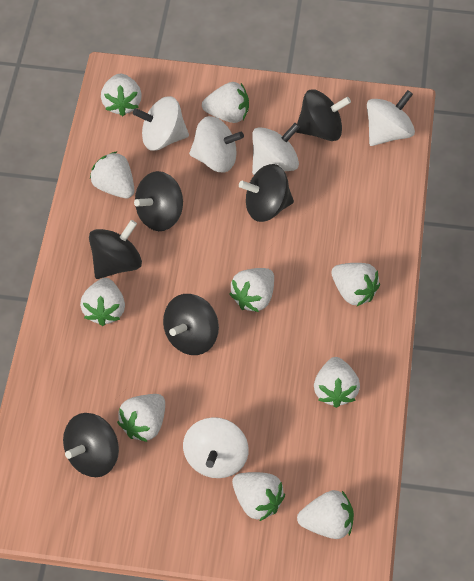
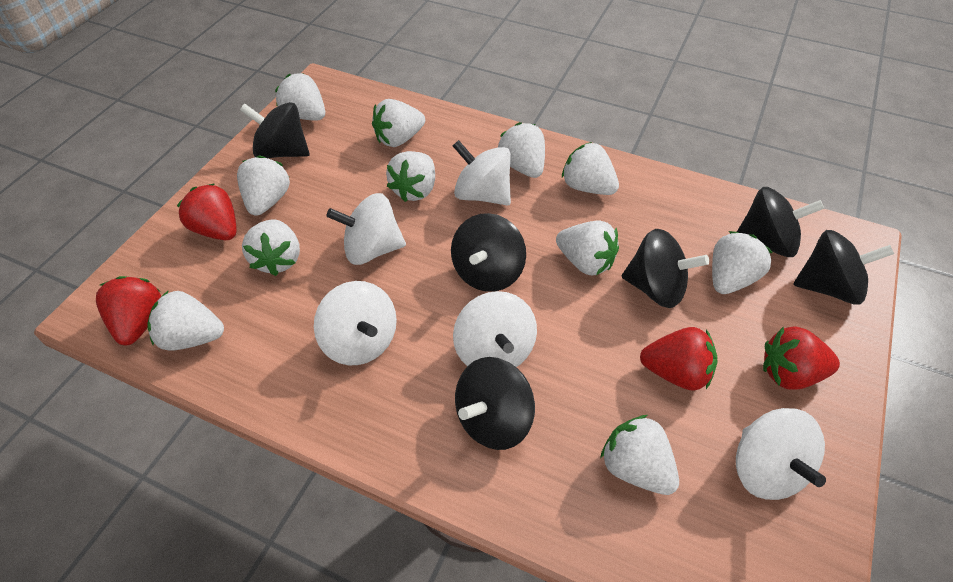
red strawberry: 0 -> 4
white strawberry: 10 -> 11

